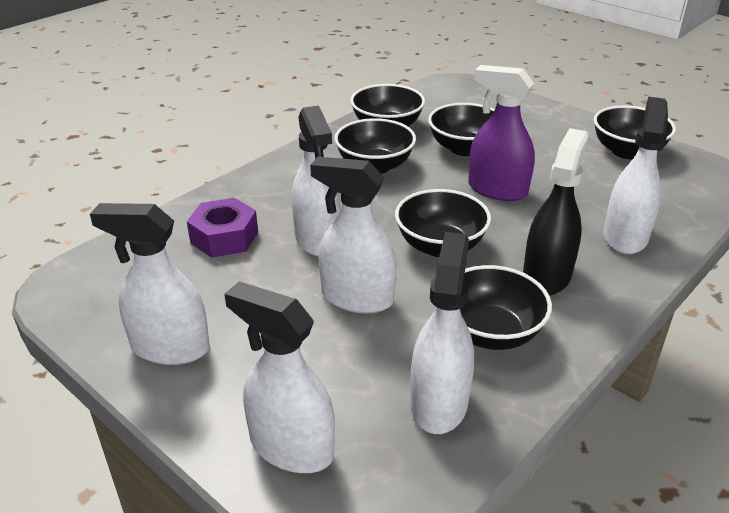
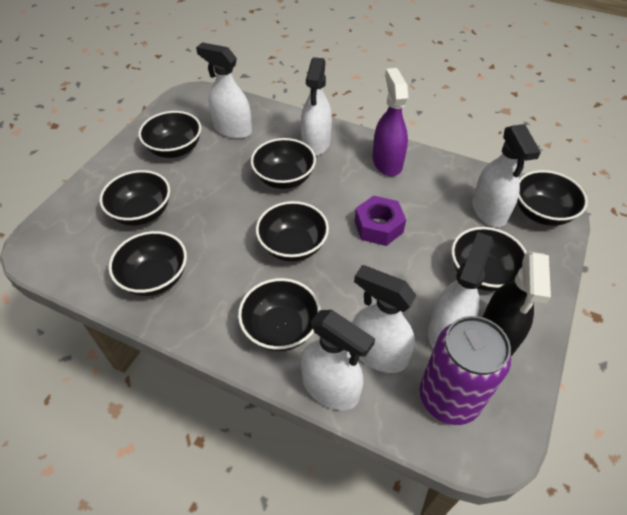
black bowl: 6 -> 8
purple can: 0 -> 1

